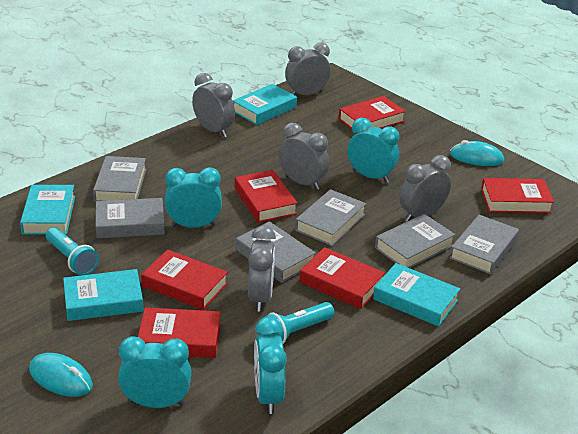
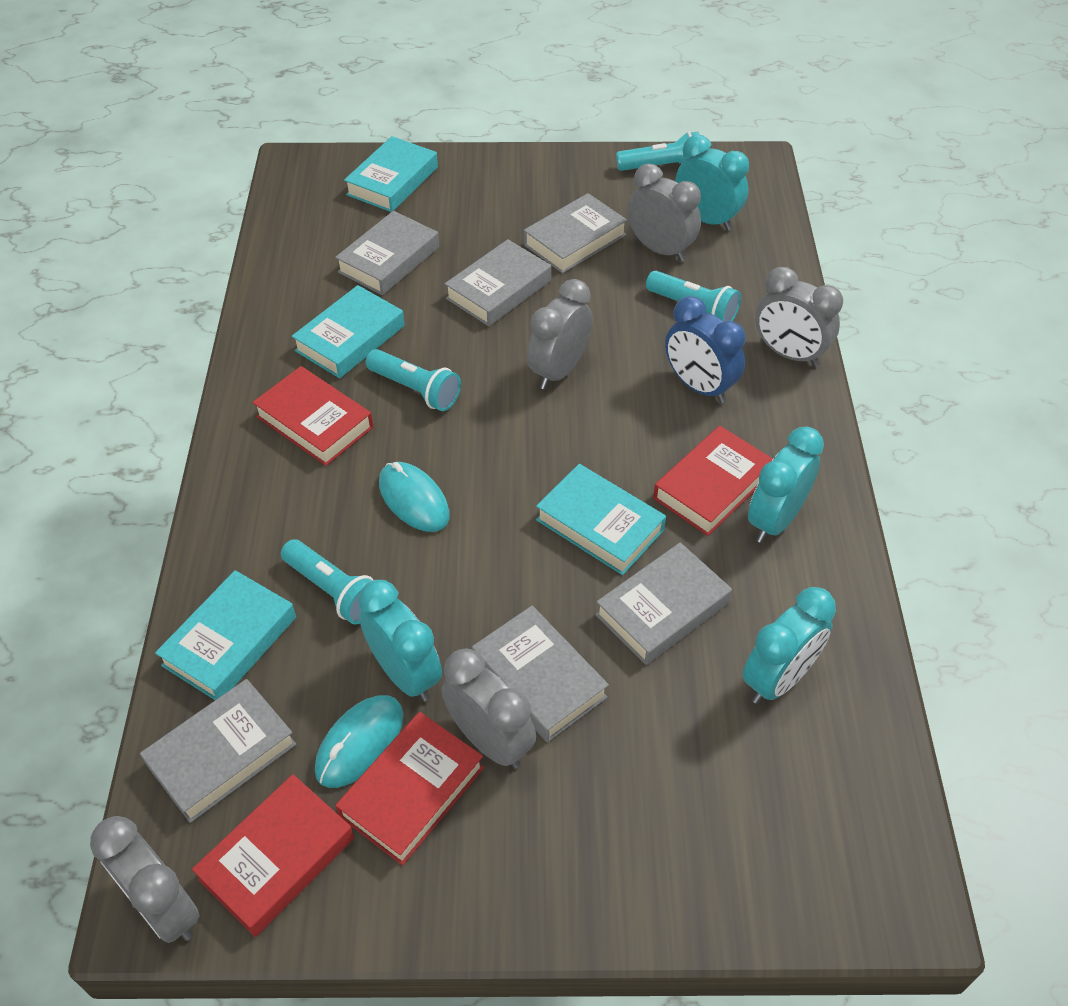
blue clock: 0 -> 1
red book: 6 -> 4
turquoise flashlight: 2 -> 4

